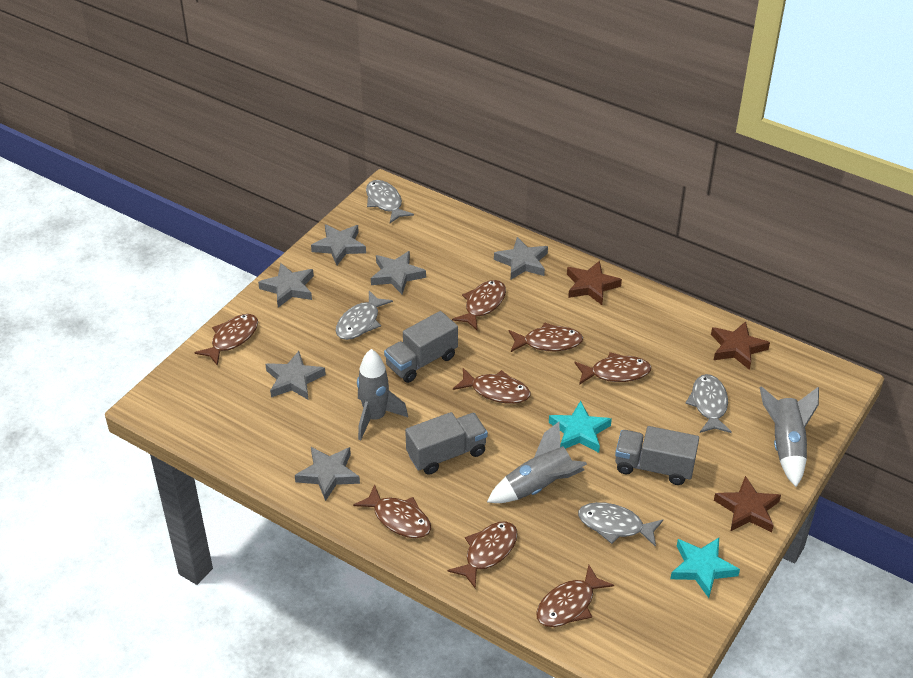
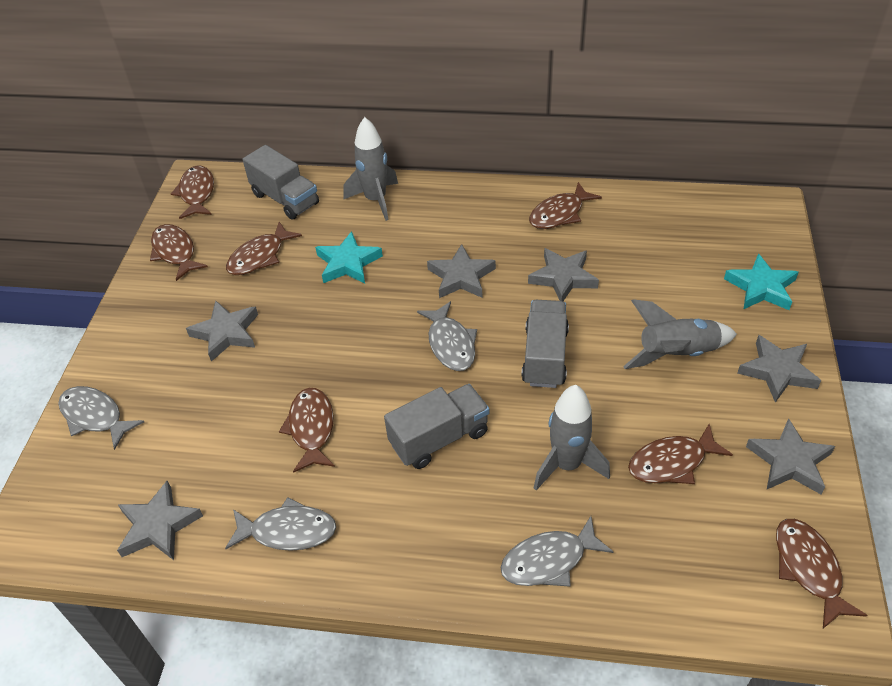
brown fish: 8 -> 7
brown star: 3 -> 0

